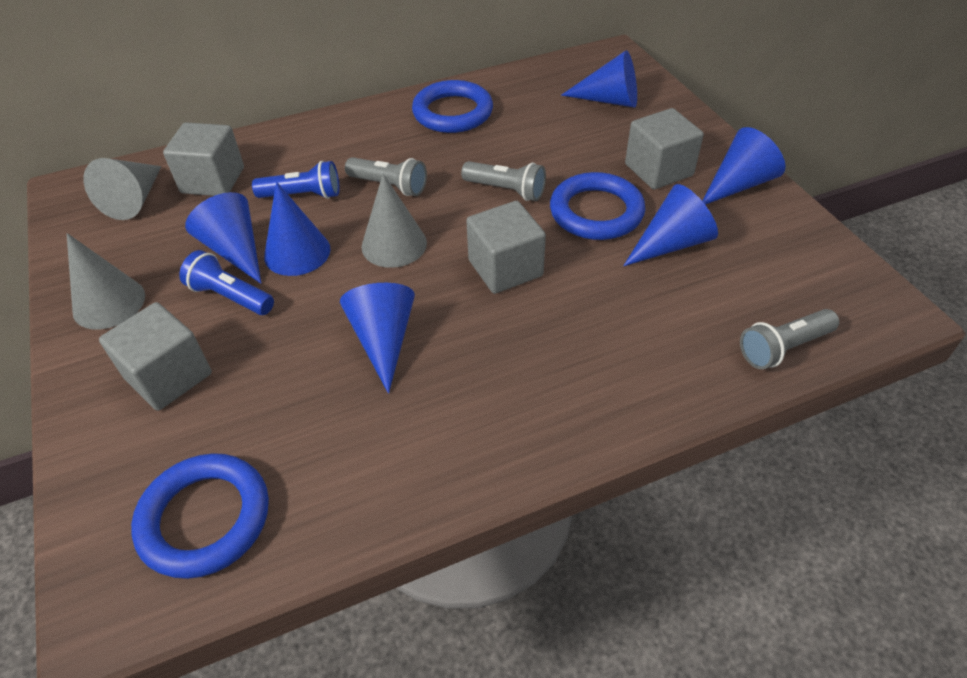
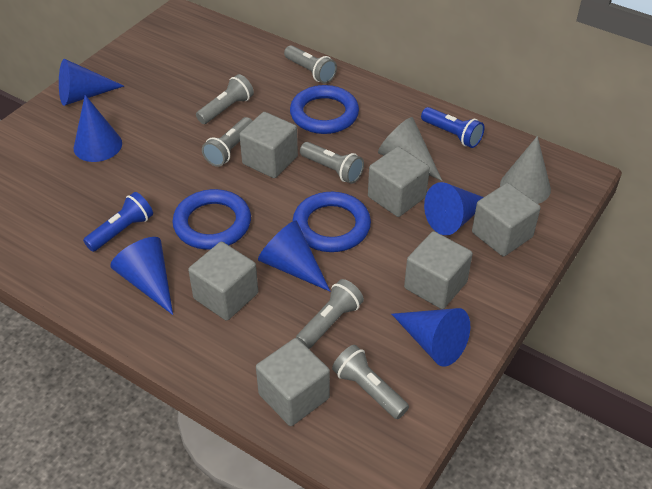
grey cone: 3 -> 2
grey cube: 4 -> 6
grey flashlight: 3 -> 6

